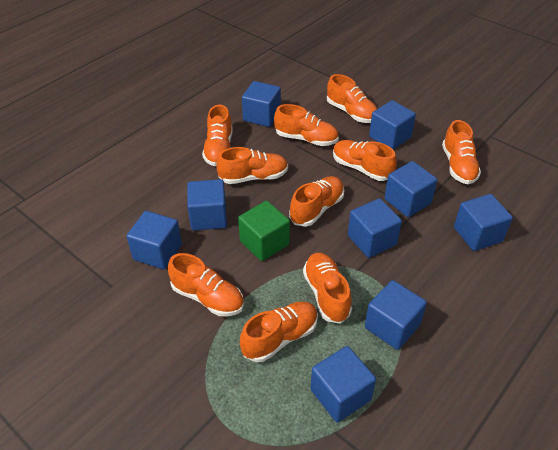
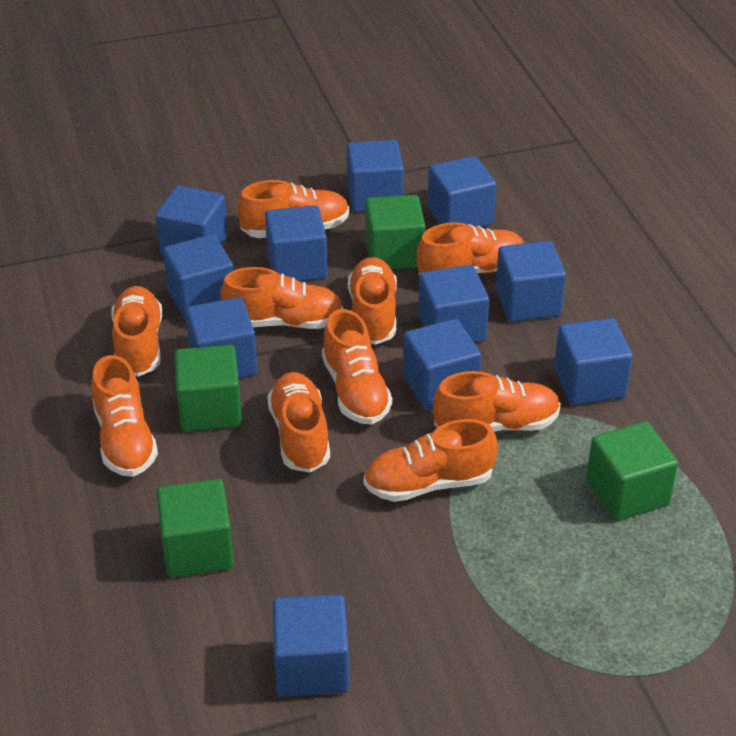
blue cube: 9 -> 11
green cube: 1 -> 4

